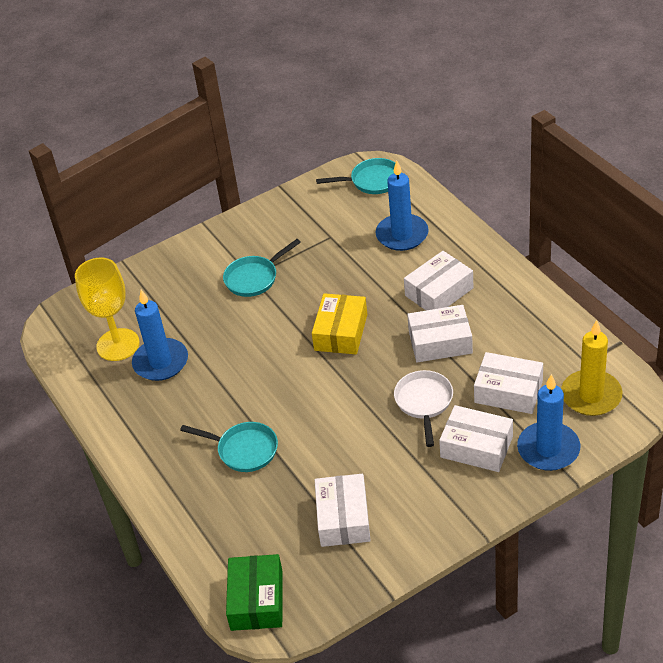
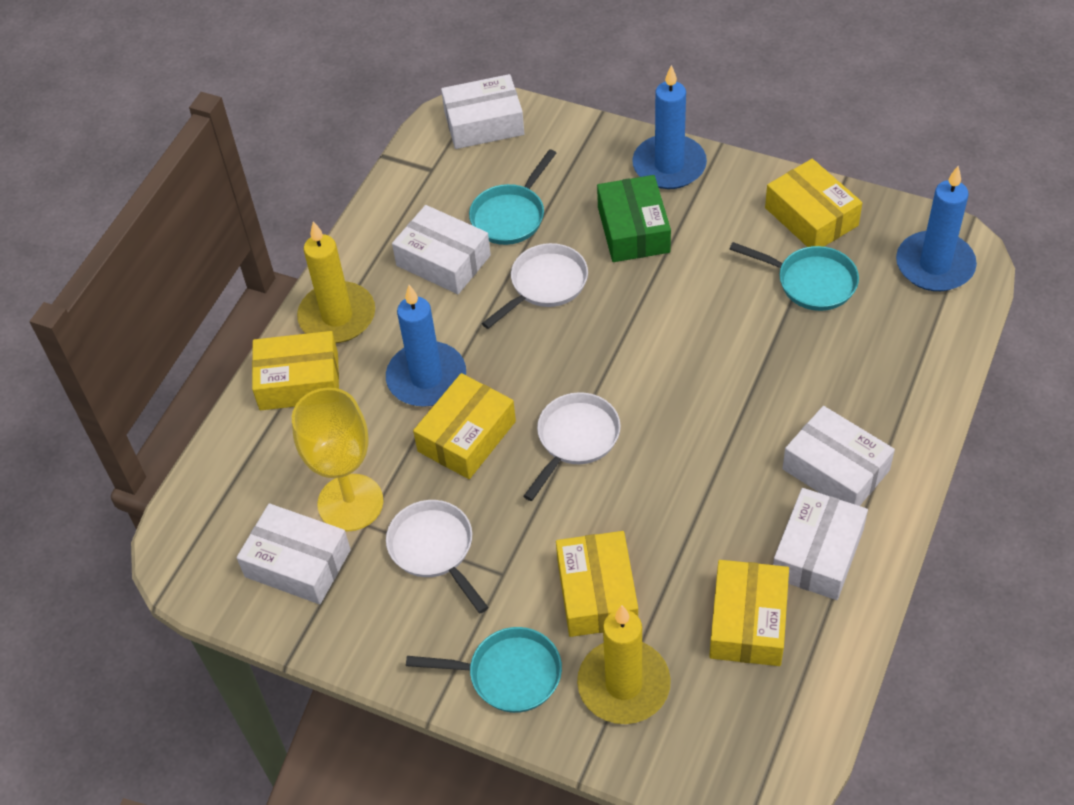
white pan: 1 -> 3
yellow box: 1 -> 5
yellow candle: 1 -> 2

